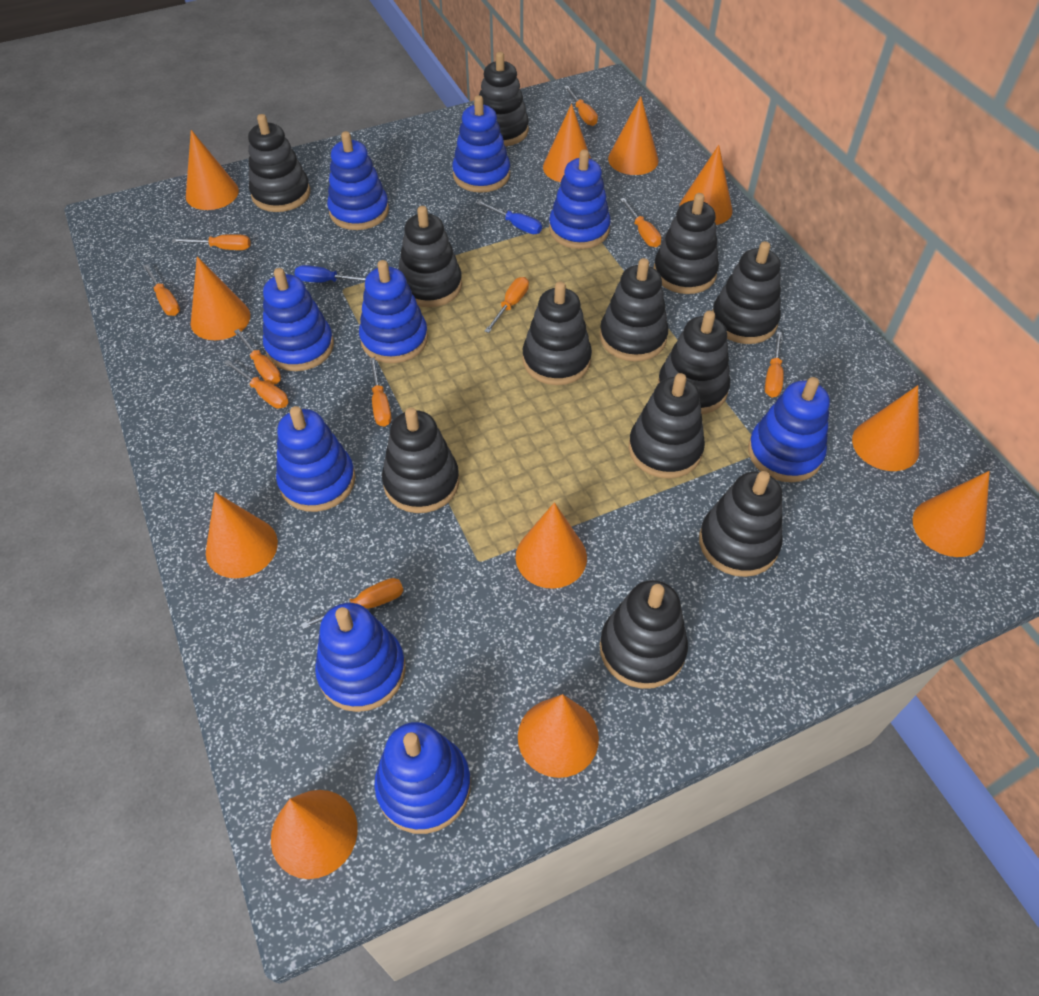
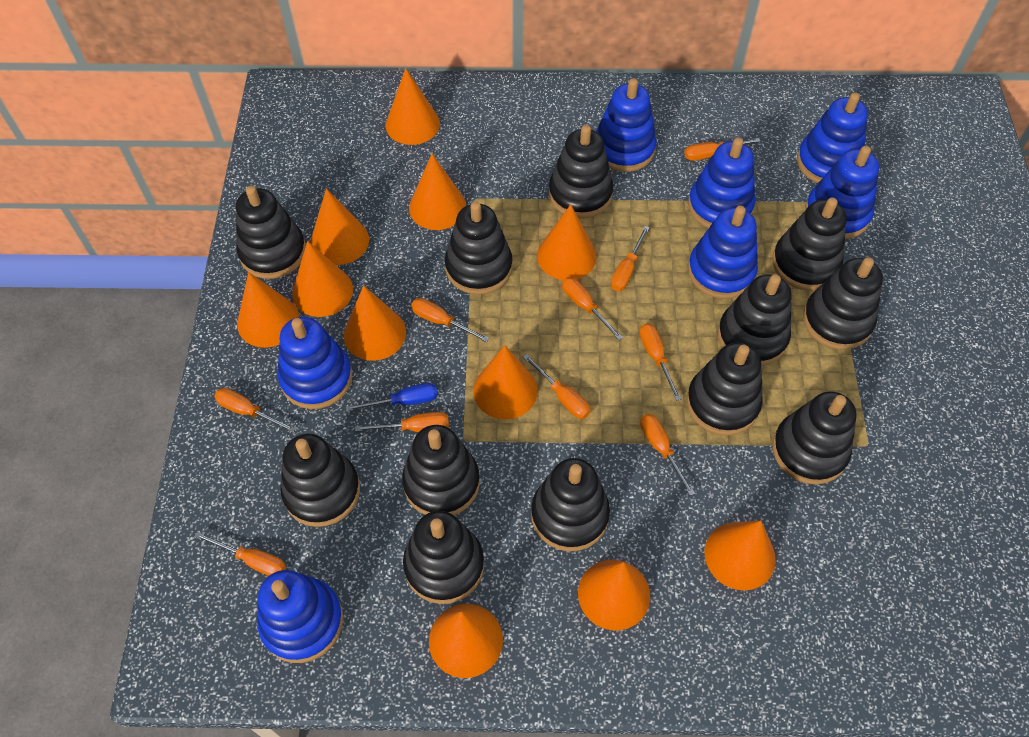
blue screwdriver: 2 -> 1
blue stacking toy: 9 -> 7

